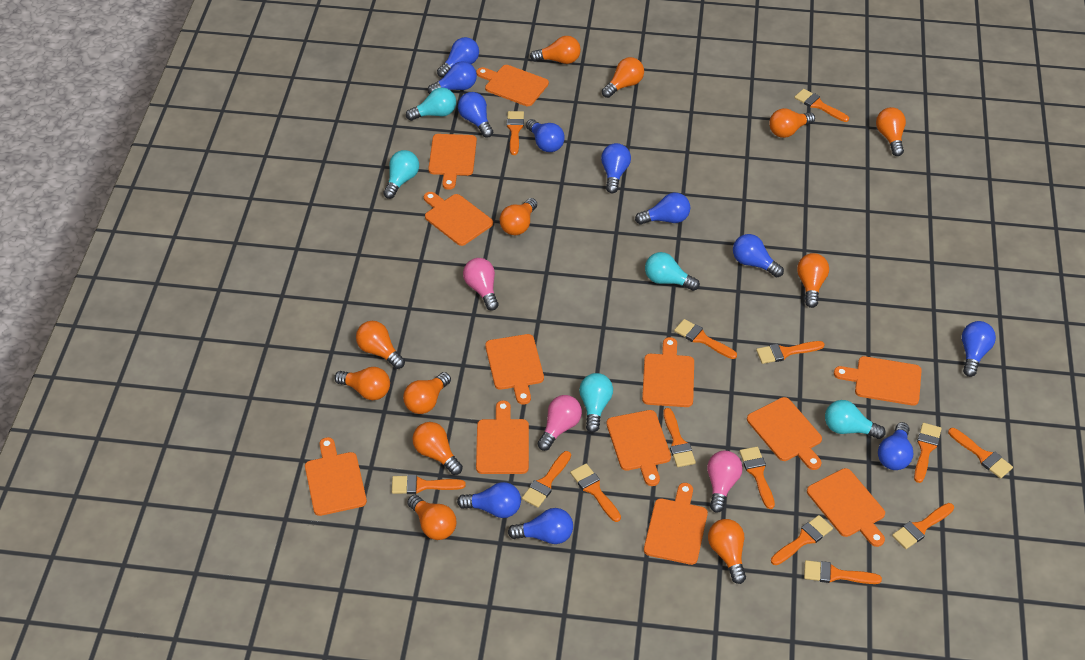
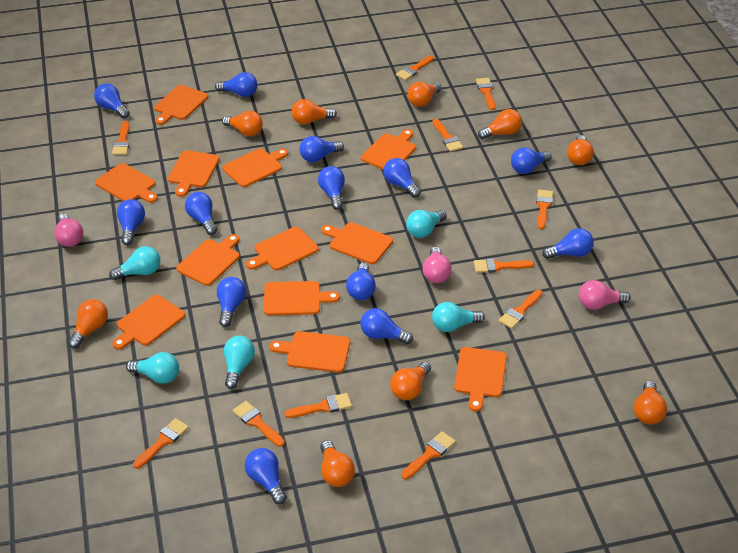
blue light bulb: 11 -> 13
orange brush: 14 -> 11
orange light bulb: 12 -> 9

